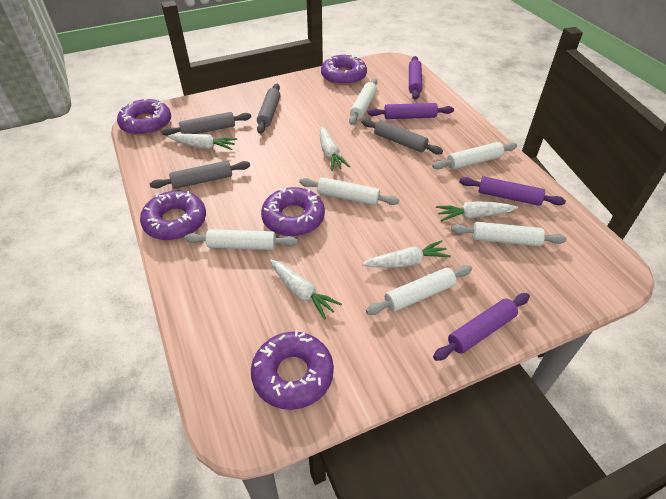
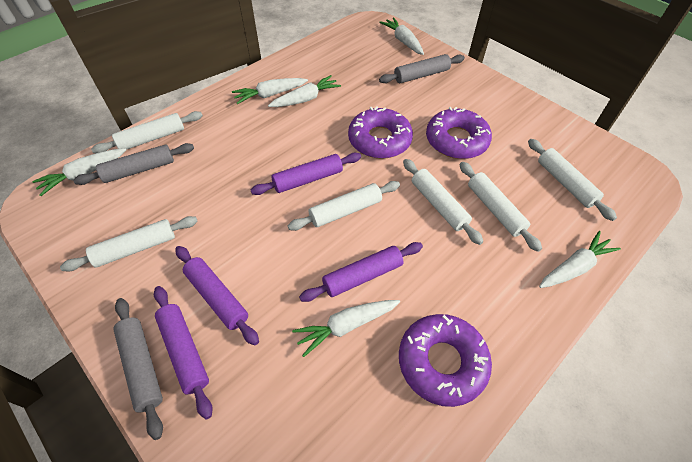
grey rolling pin: 4 -> 3
purple donut: 5 -> 3
white carrot: 5 -> 6

